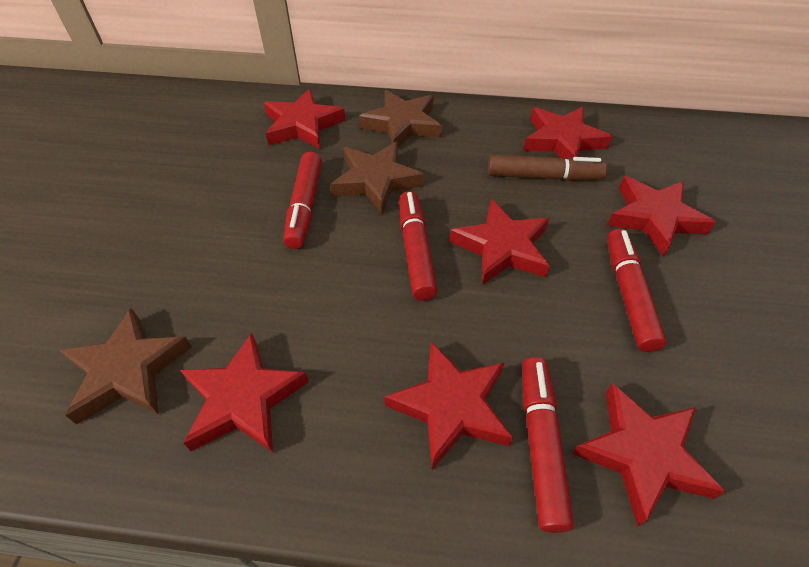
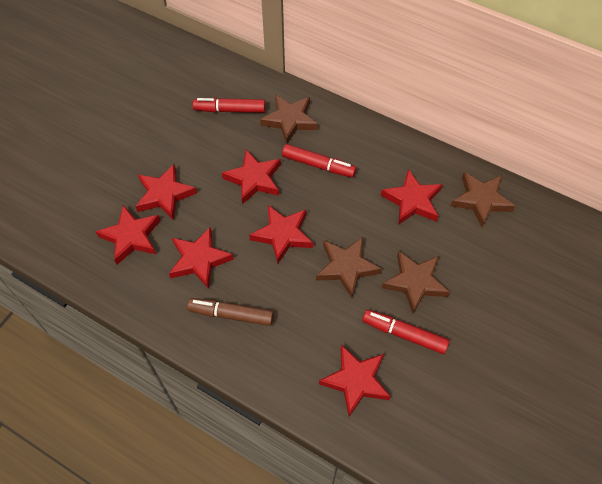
brown star: 3 -> 4
red marker: 4 -> 3

